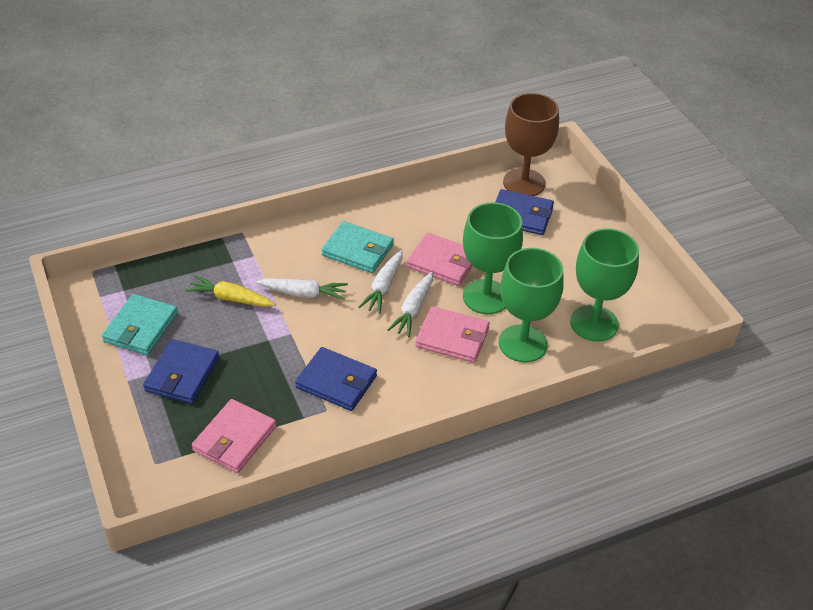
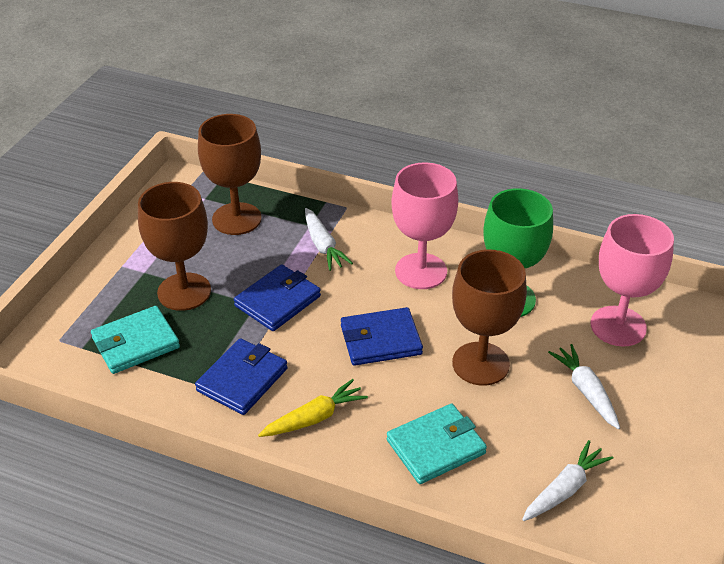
brown goblet: 1 -> 3
green goblet: 3 -> 1
pink goblet: 0 -> 2
pink wallet: 3 -> 0

